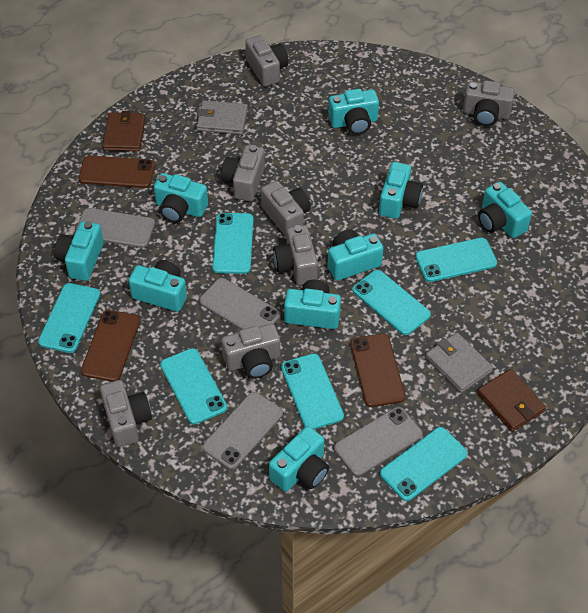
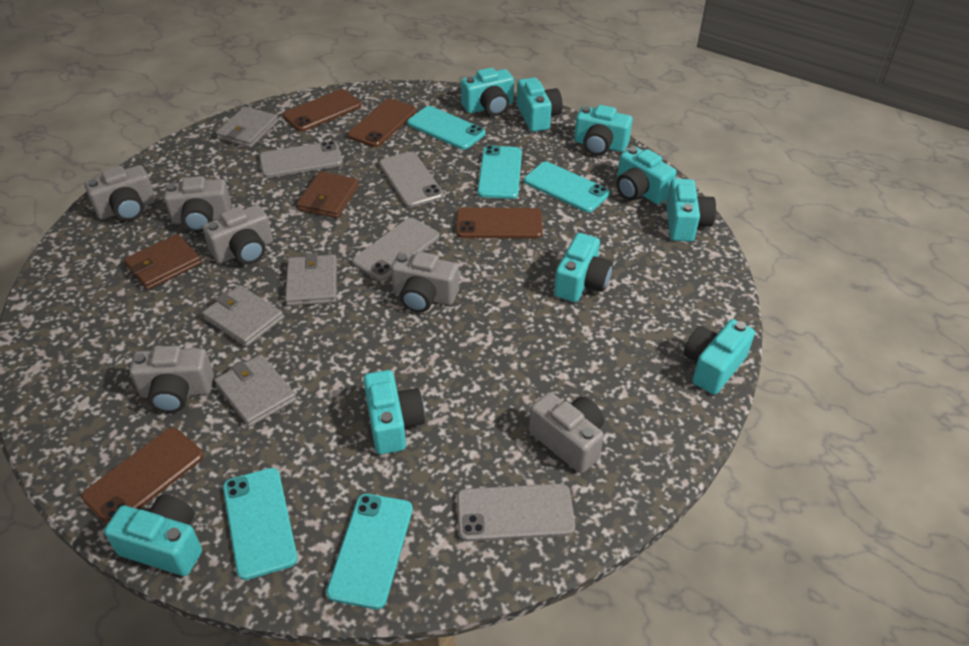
brown phone: 3 -> 4
grey camera: 7 -> 6
grey wallet: 2 -> 4
turquoise phone: 7 -> 5

